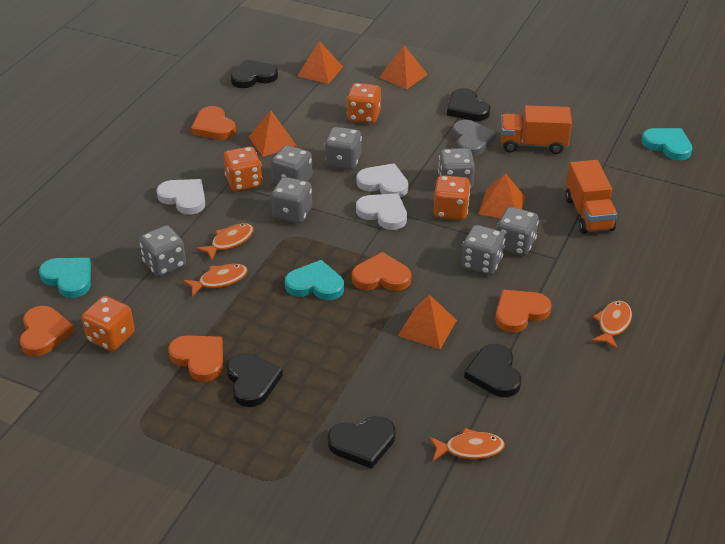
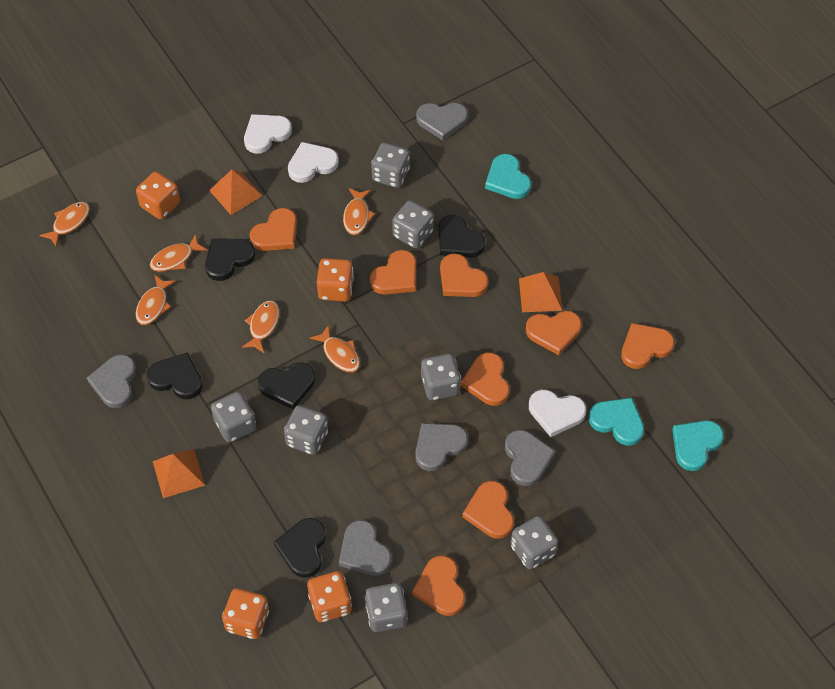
grey heart: 1 -> 5
orange fish: 4 -> 6
orange heart: 5 -> 8
orange pyramid: 5 -> 3
orange truck: 2 -> 0

